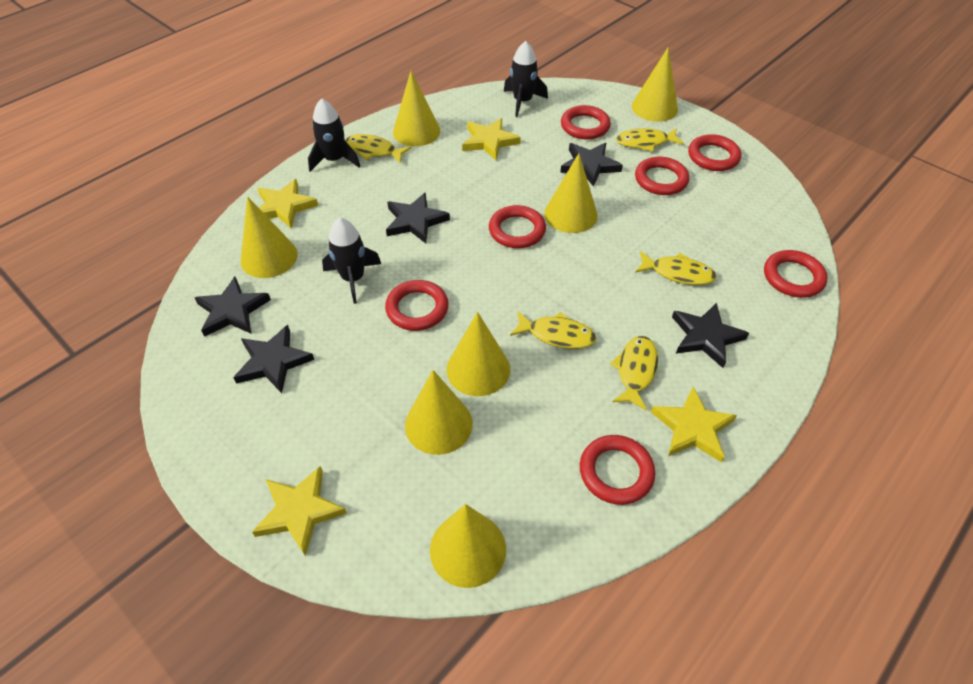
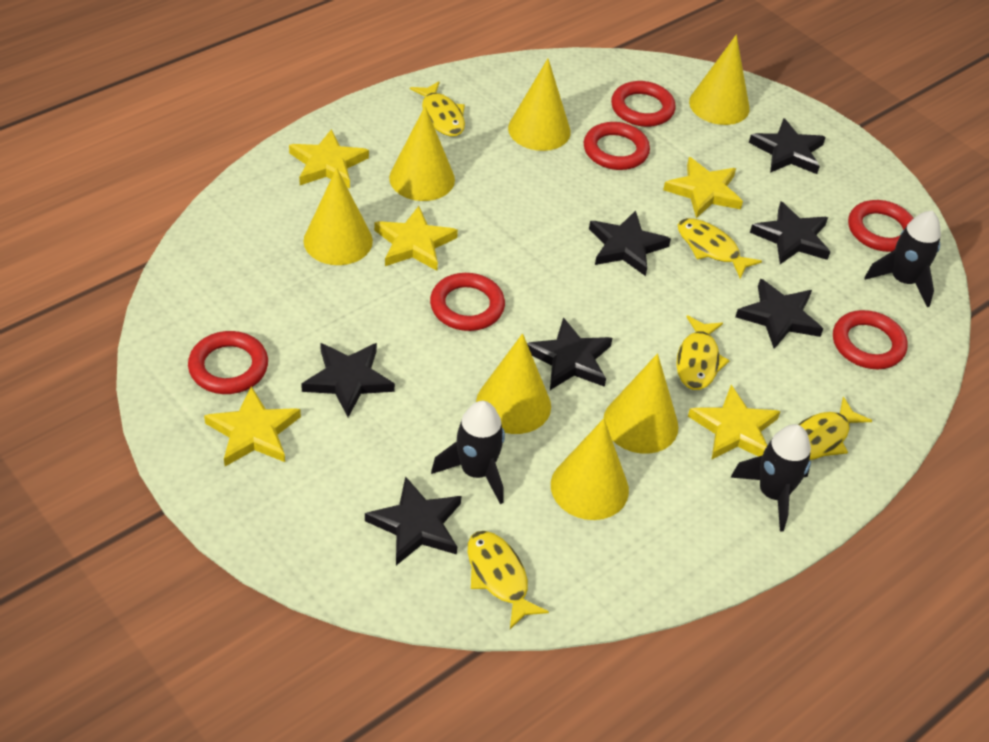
black star: 5 -> 7
red ring: 7 -> 6
yellow star: 4 -> 5

